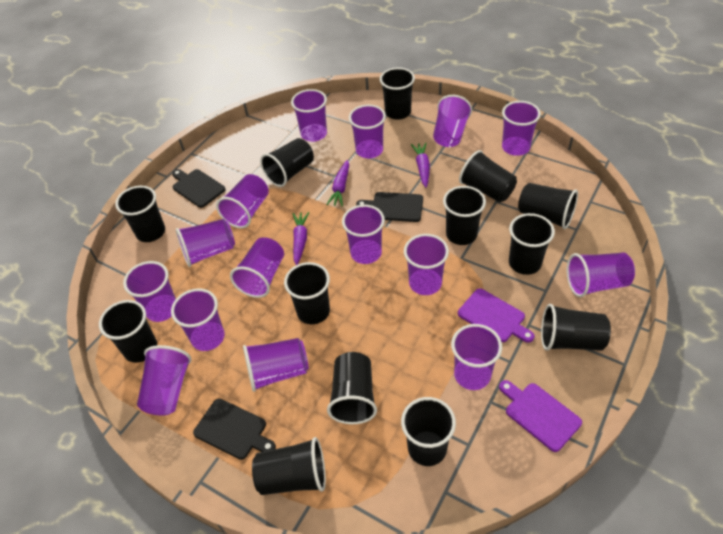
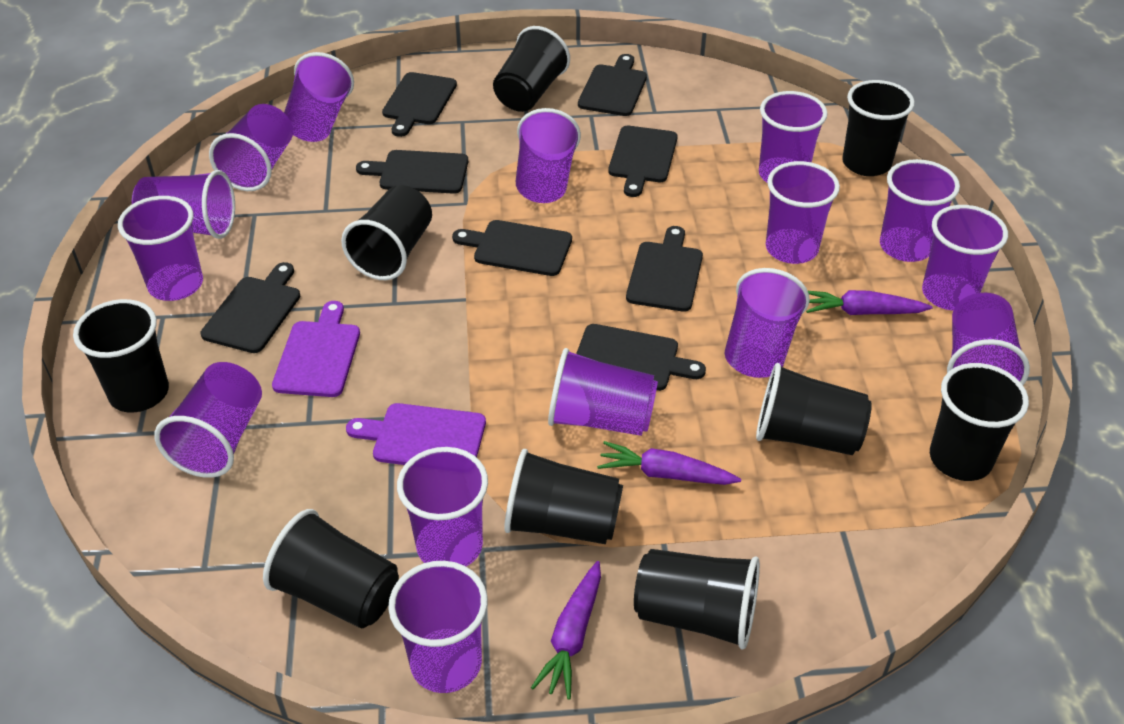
black cup: 13 -> 9
black cutting board: 3 -> 8

